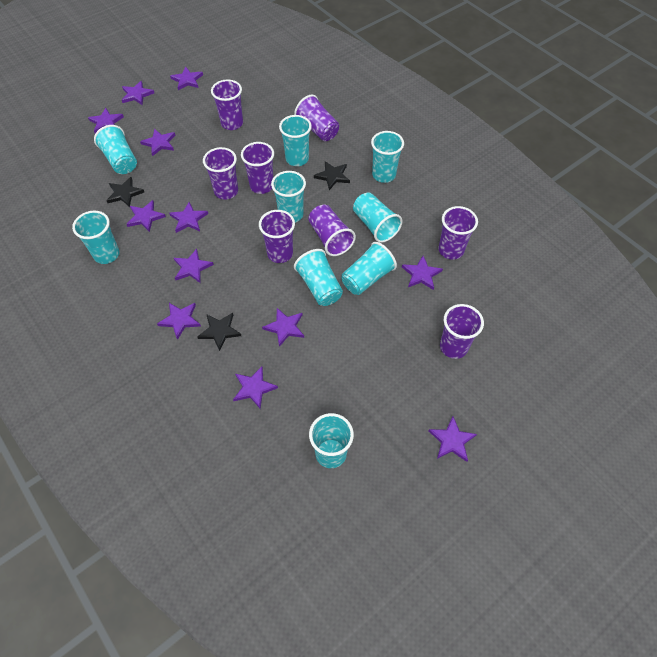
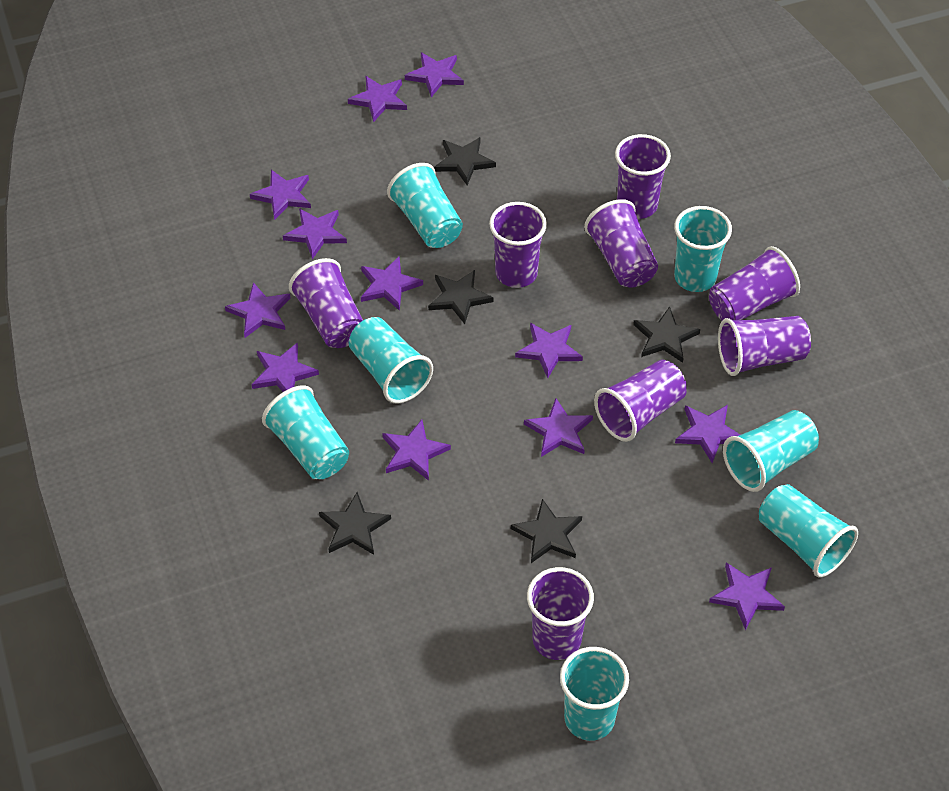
black star: 3 -> 5
turquoise cup: 9 -> 7

